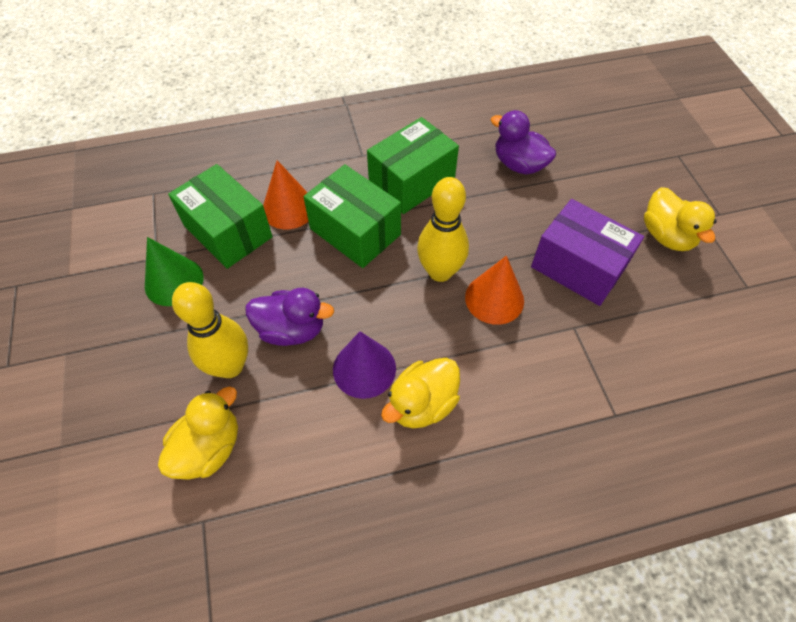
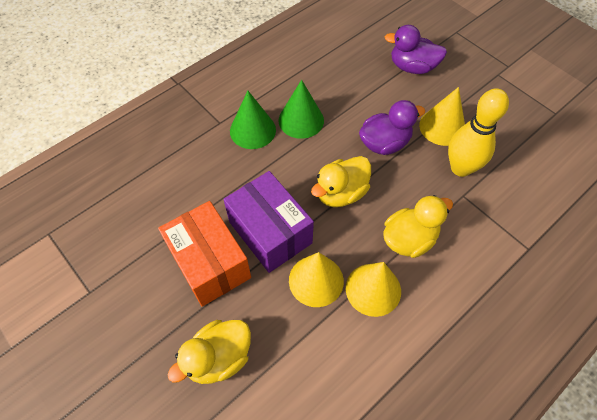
green box: 3 -> 0
green cone: 1 -> 2
orange box: 0 -> 1
orange cone: 2 -> 0
purple cone: 1 -> 0
yellow bowling pin: 2 -> 1
yellow cone: 0 -> 3

